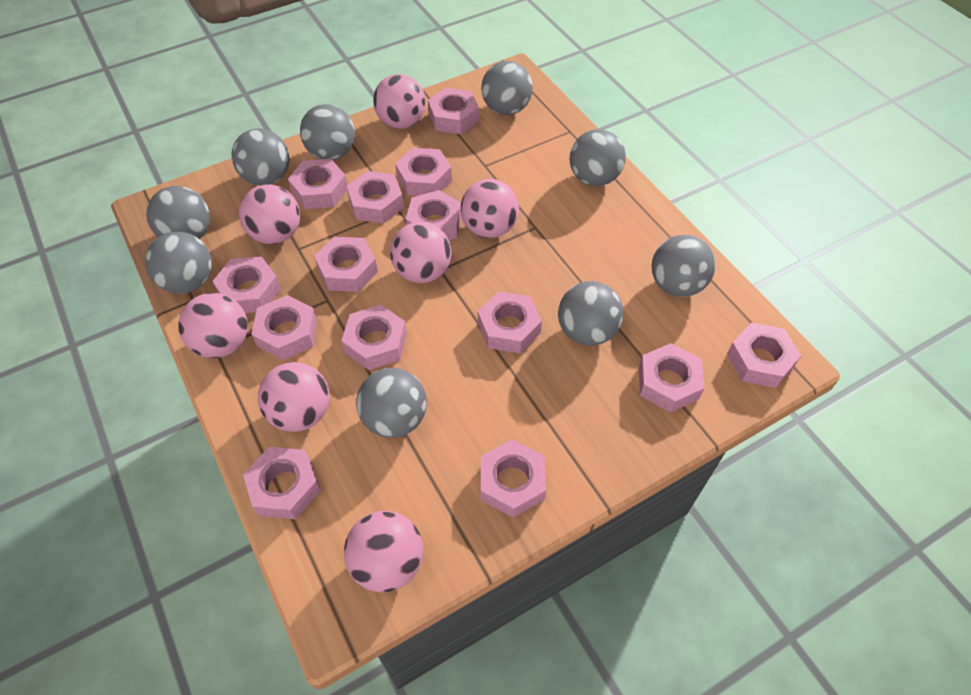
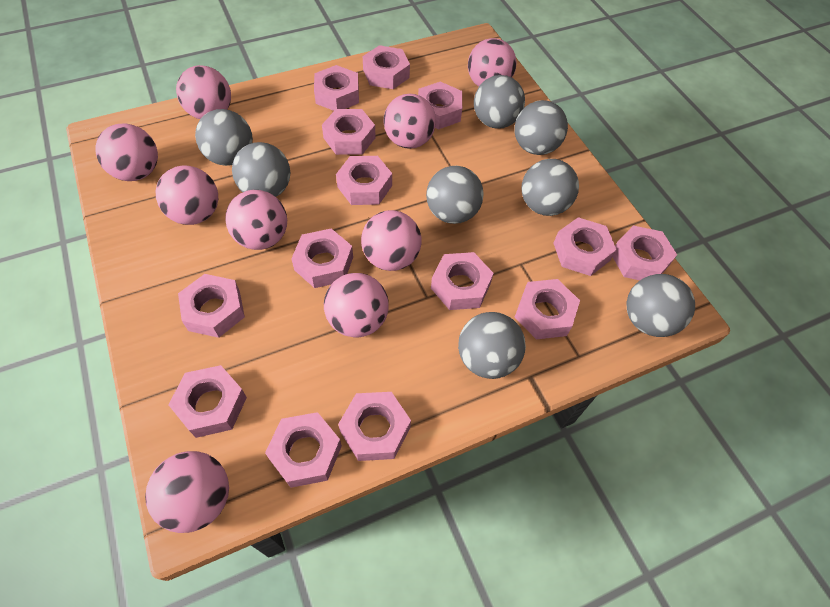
grey ball: 9 -> 8
pink ball: 7 -> 9

